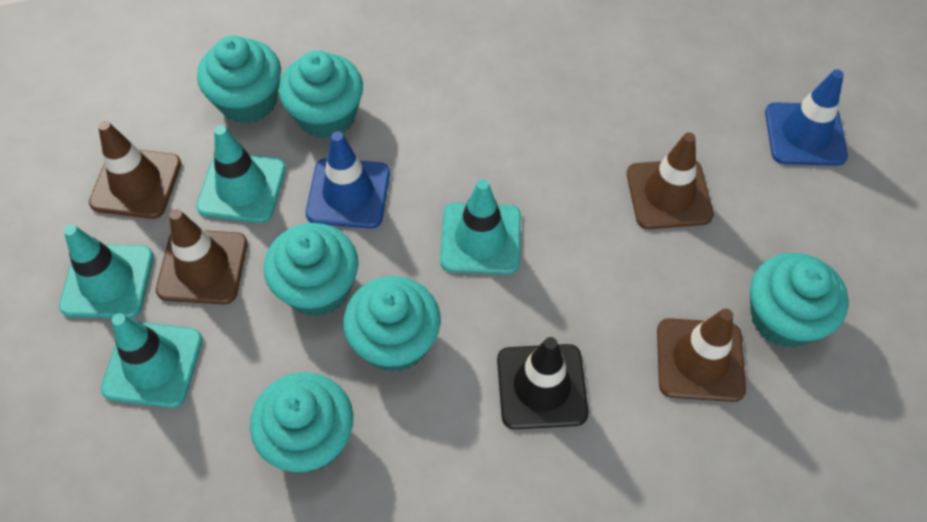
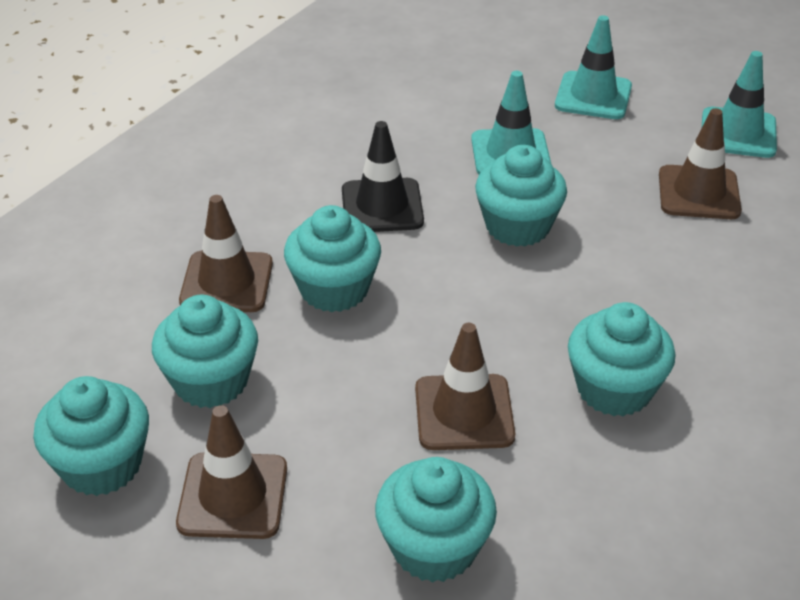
blue traffic cone: 2 -> 0
turquoise traffic cone: 4 -> 3

